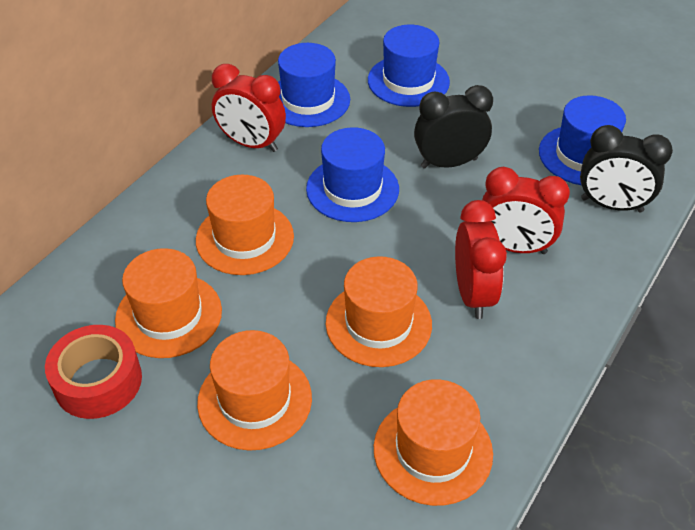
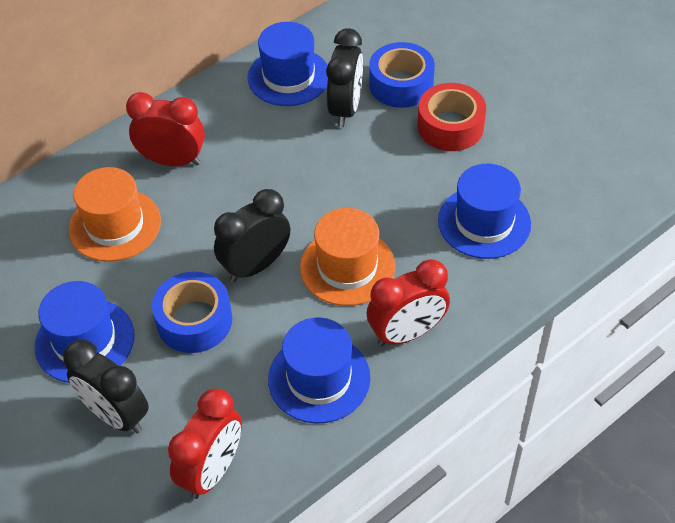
black clock: 2 -> 3
blue tape: 0 -> 2
orange hat: 5 -> 2

